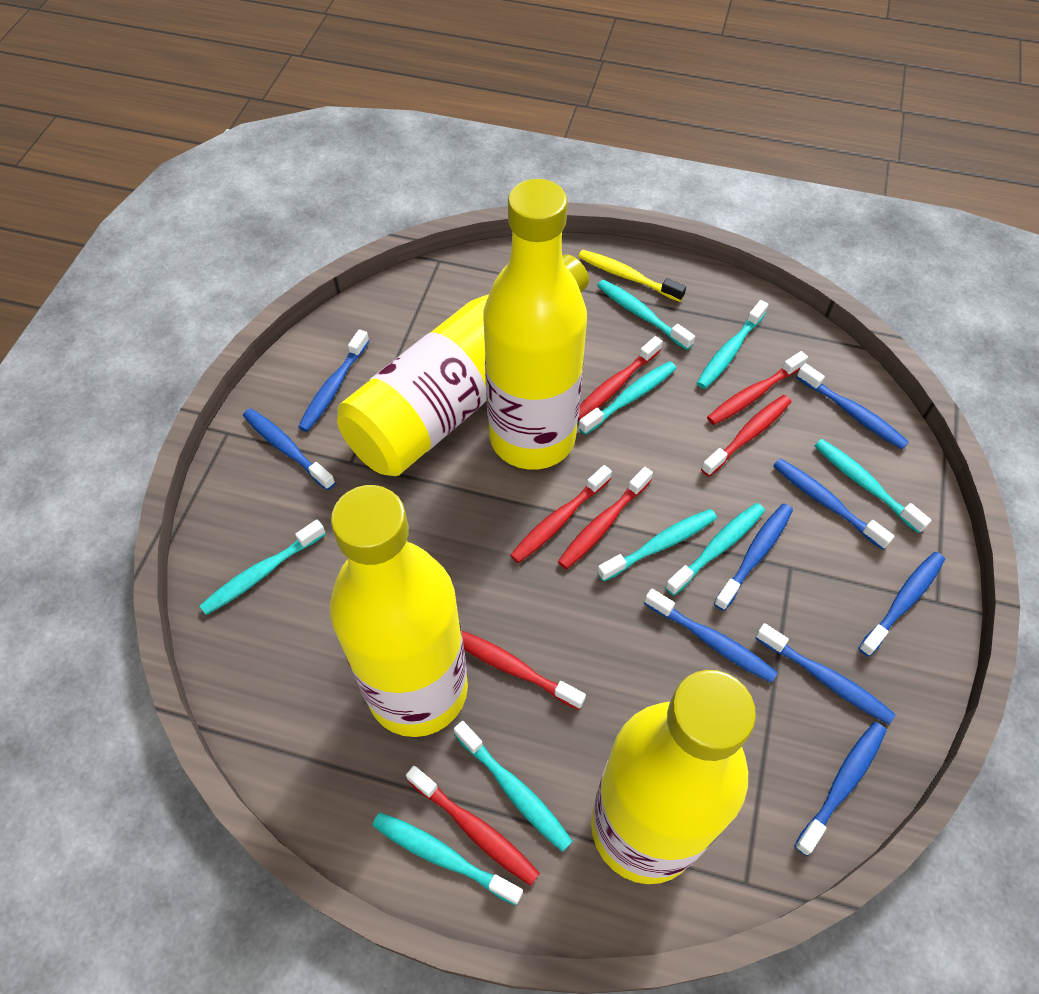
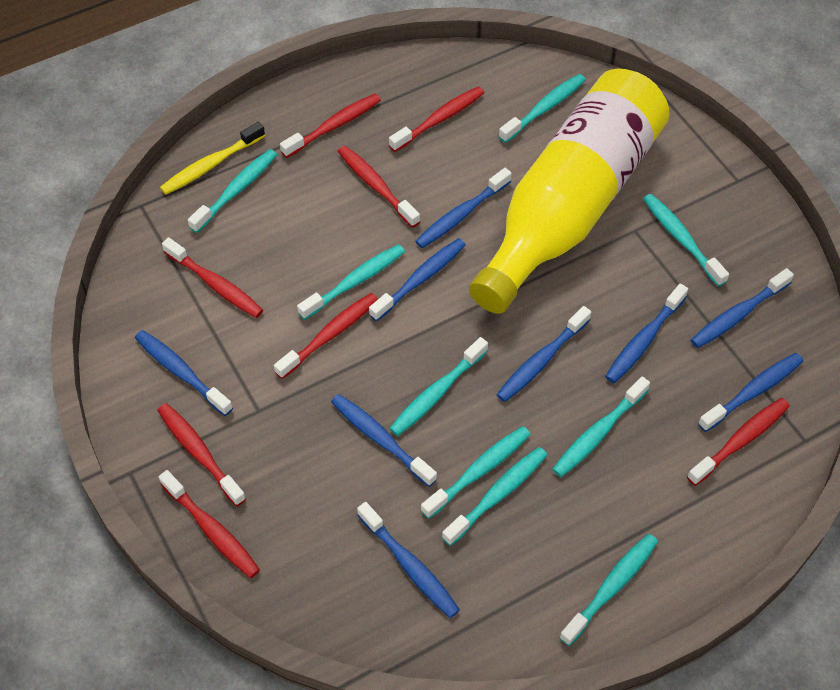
red toothbrush: 7 -> 8
yellow bottle: 4 -> 1

